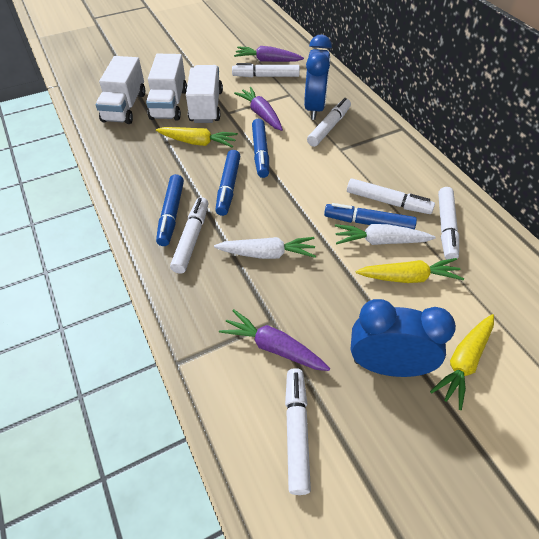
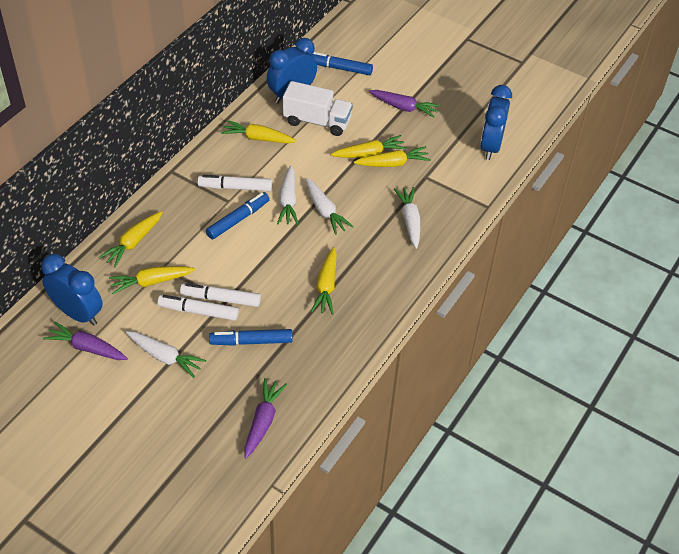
blue clock: 2 -> 3
blue marker: 4 -> 3
white carrot: 2 -> 4
white marker: 6 -> 3
white truck: 3 -> 1
yellow carrot: 3 -> 6

